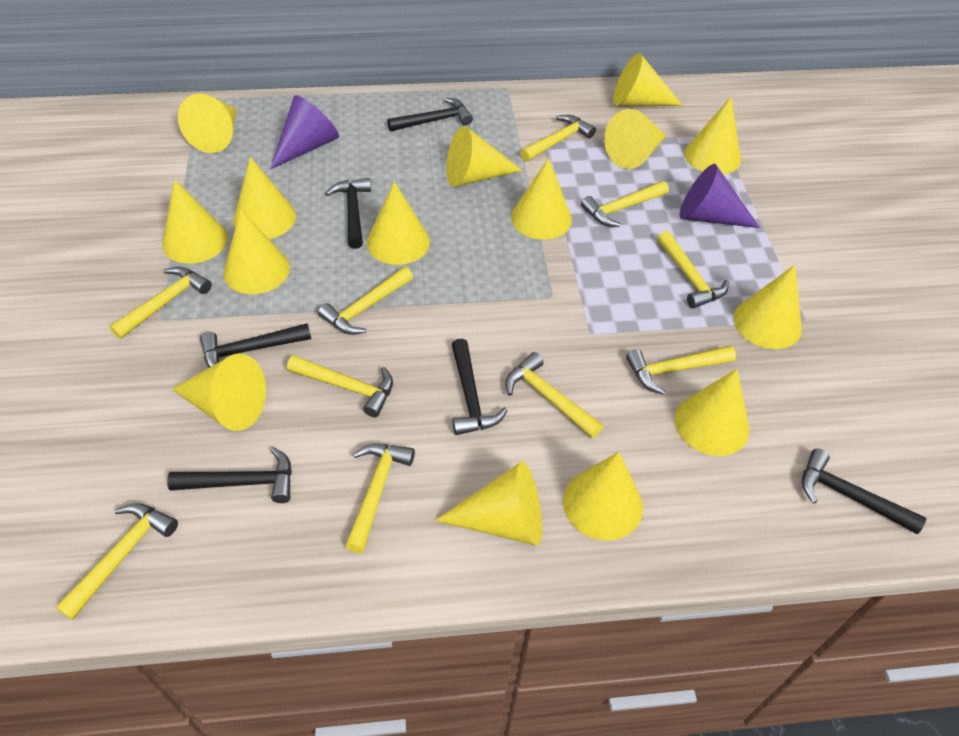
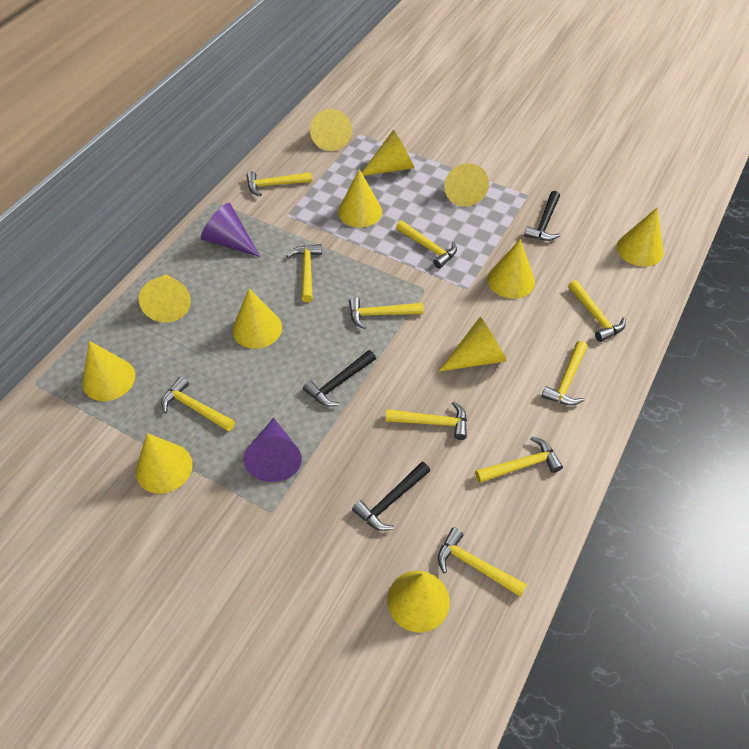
black hammer: 6 -> 3
yellow cone: 15 -> 12

